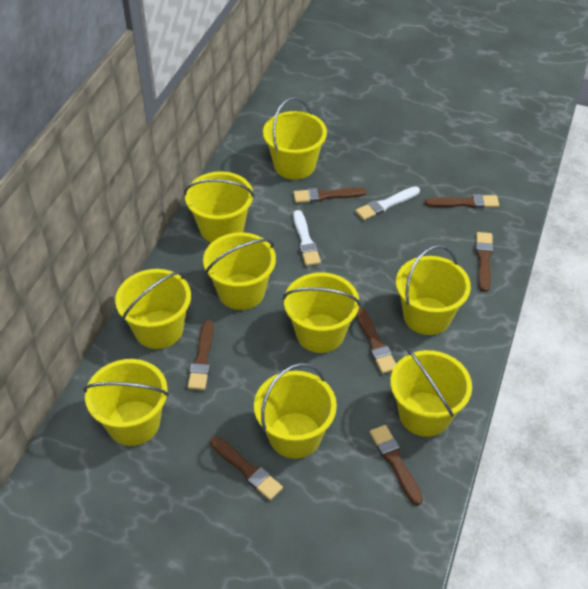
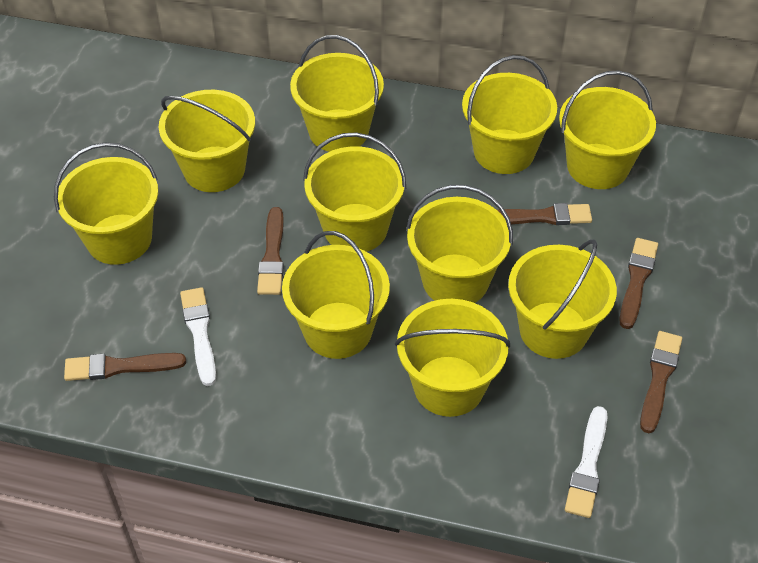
brown brush: 7 -> 5
yellow bucket: 9 -> 10

